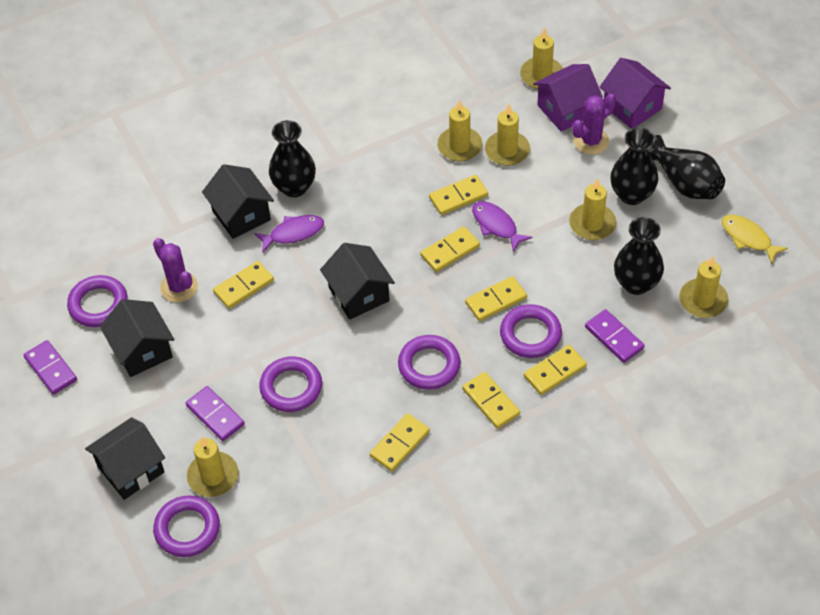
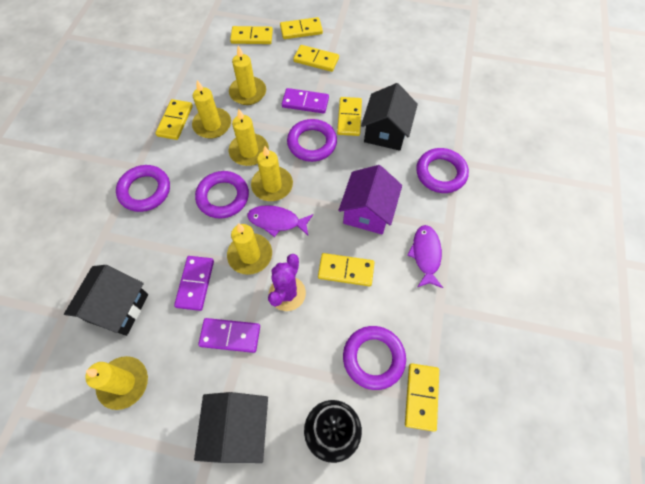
black house: 4 -> 3
black vase: 4 -> 1
purple cactus: 2 -> 1
purple house: 2 -> 1
yellow fish: 1 -> 0

